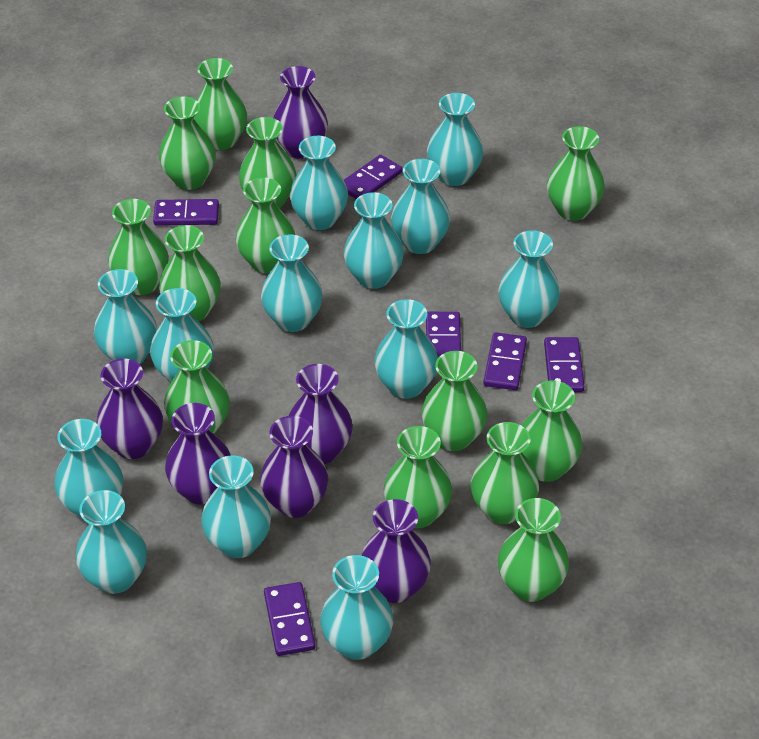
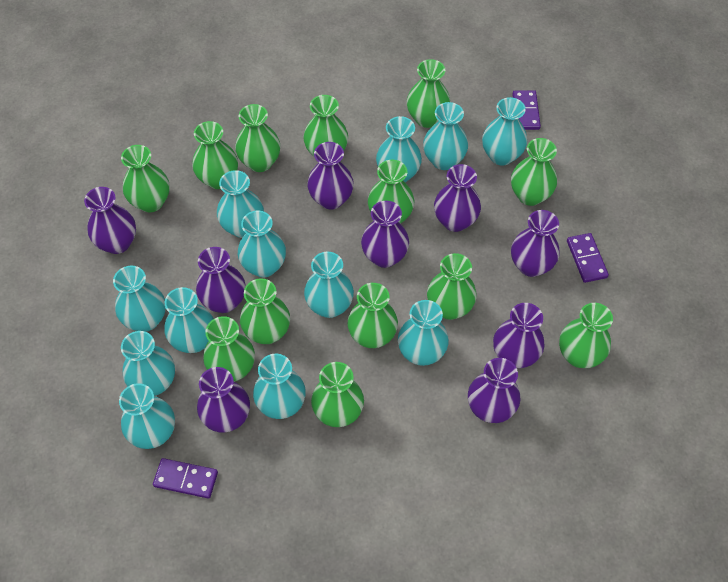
purple domino: 6 -> 3
purple vase: 6 -> 9
turquoise vase: 13 -> 12

